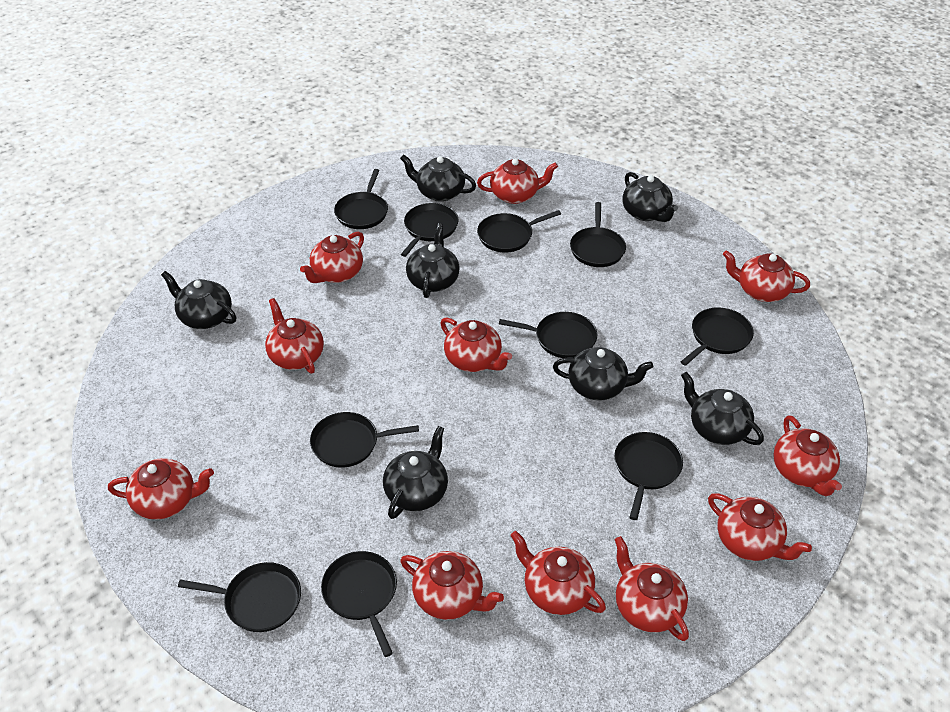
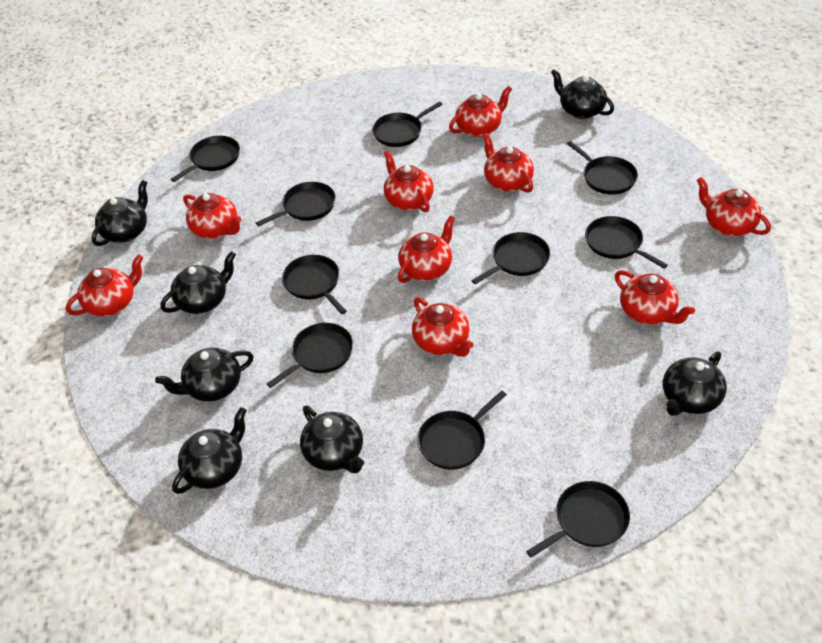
red teapot: 11 -> 9

